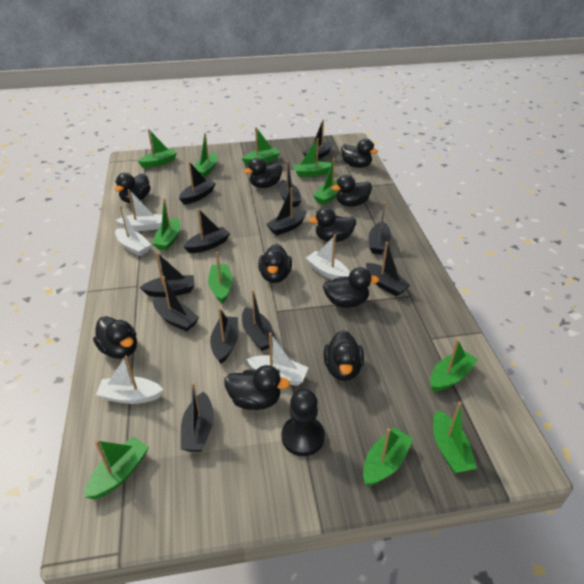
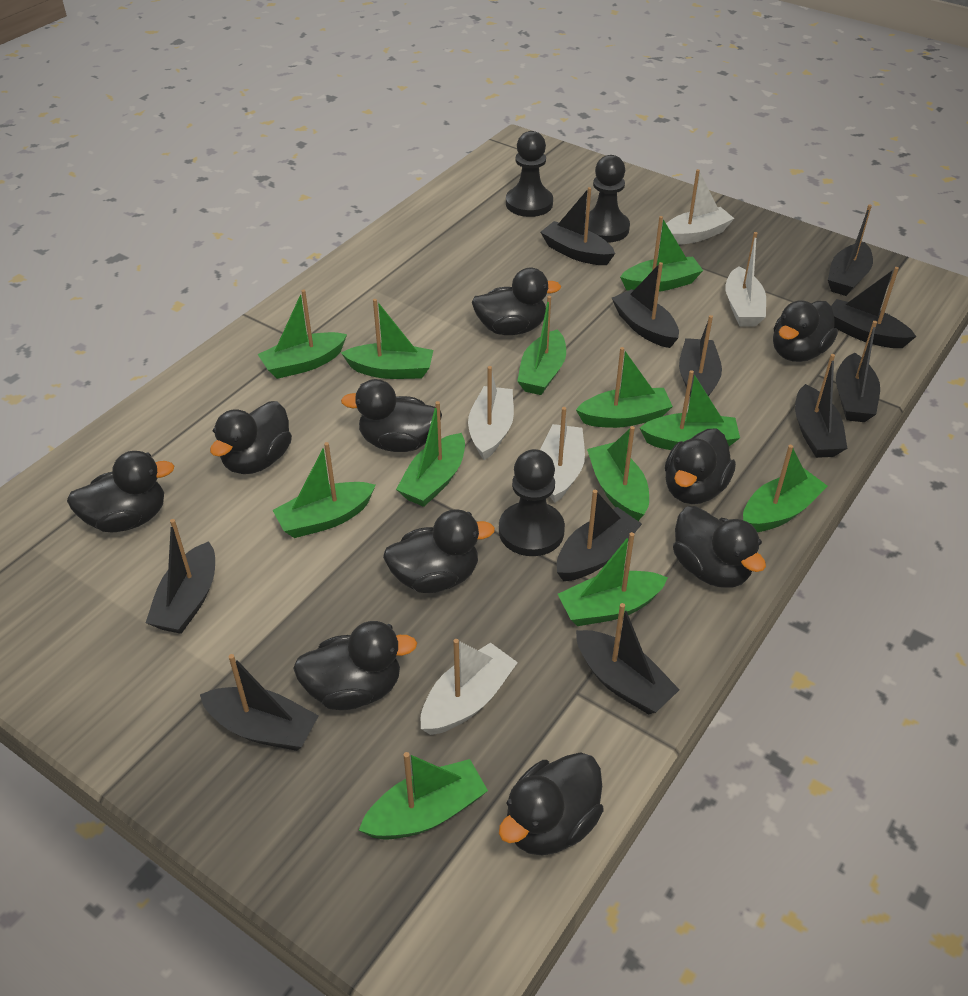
black boat: 12 -> 11
black pawn: 1 -> 3
green boat: 11 -> 12

